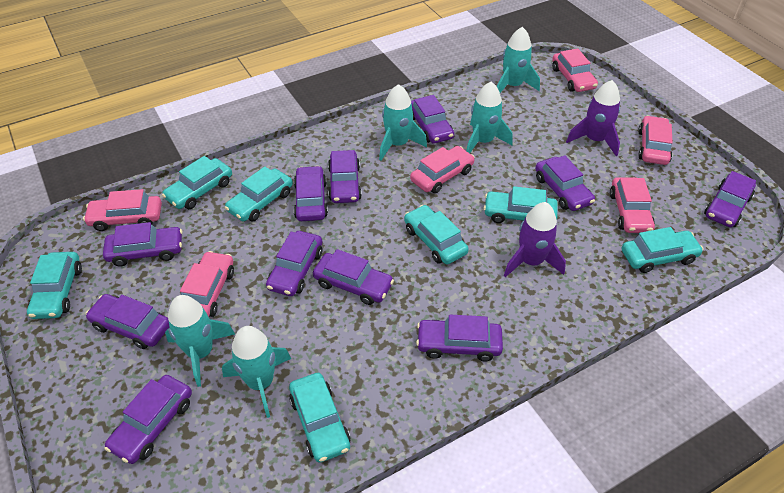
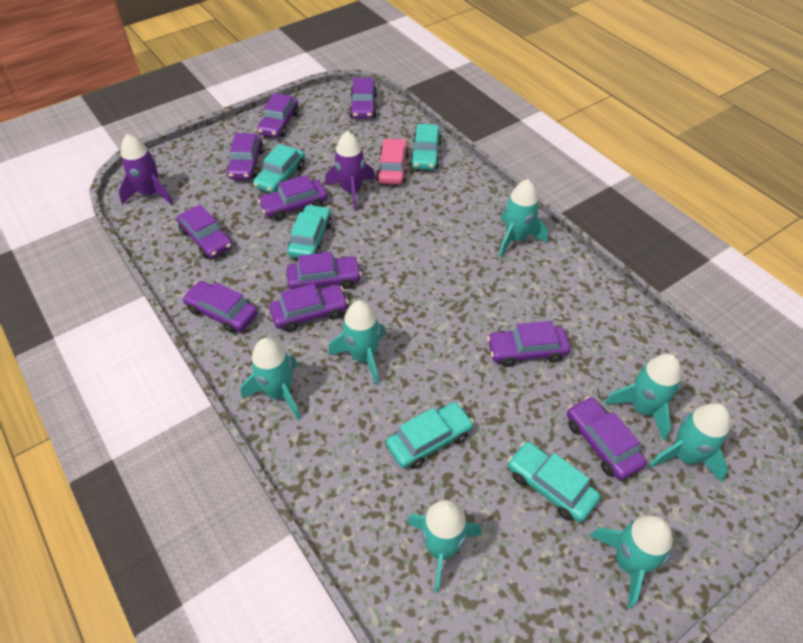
pink car: 6 -> 1
purple car: 11 -> 10
turquoise car: 7 -> 5
turquoise rocket: 5 -> 7

